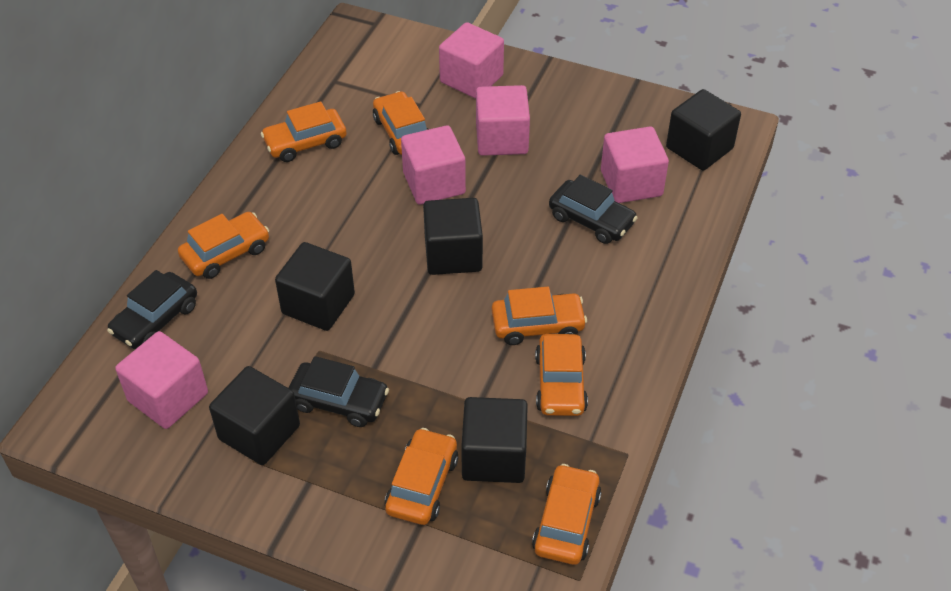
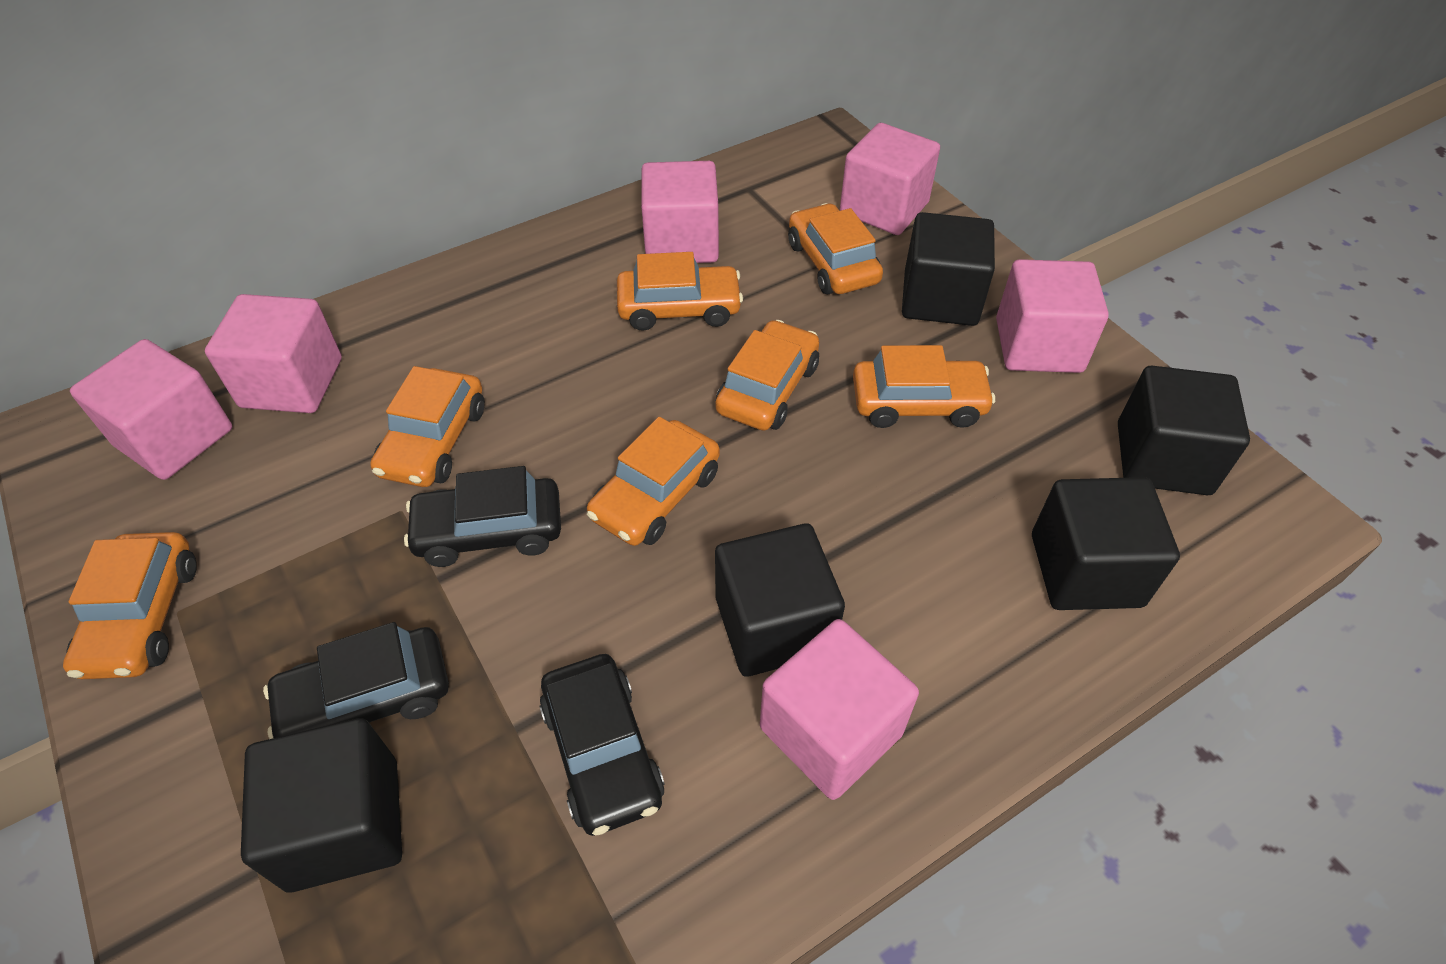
pink cube: 5 -> 6

